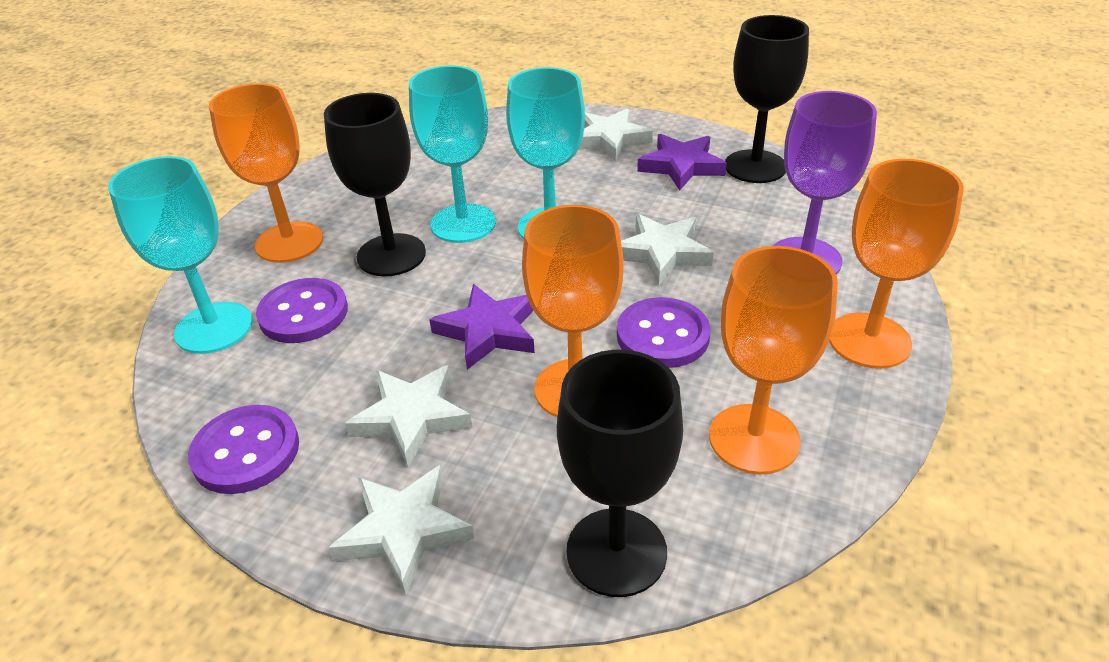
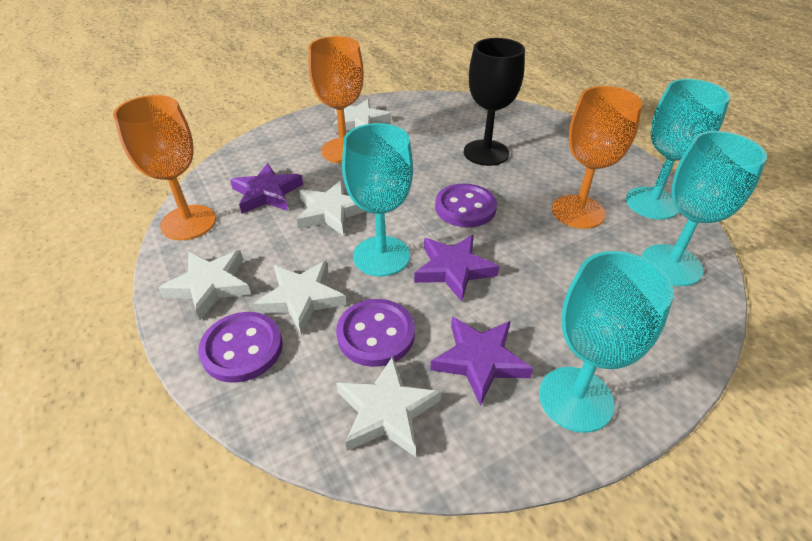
black goblet: 3 -> 1
orange goblet: 4 -> 3
purple goblet: 1 -> 0
purple star: 2 -> 3
turquoise goblet: 3 -> 4
white star: 4 -> 5

